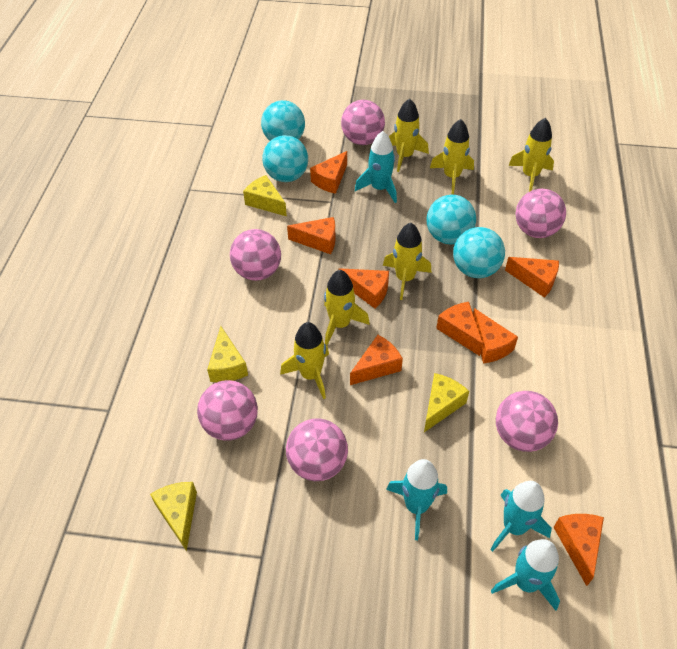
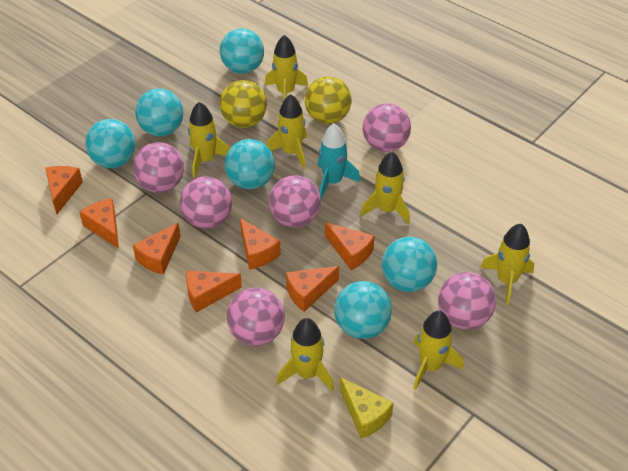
orange cheese: 8 -> 7
turquoise ball: 4 -> 6
turquoise rocket: 4 -> 1
yellow ball: 0 -> 2
yellow cheese: 4 -> 1
yellow rocket: 6 -> 7

